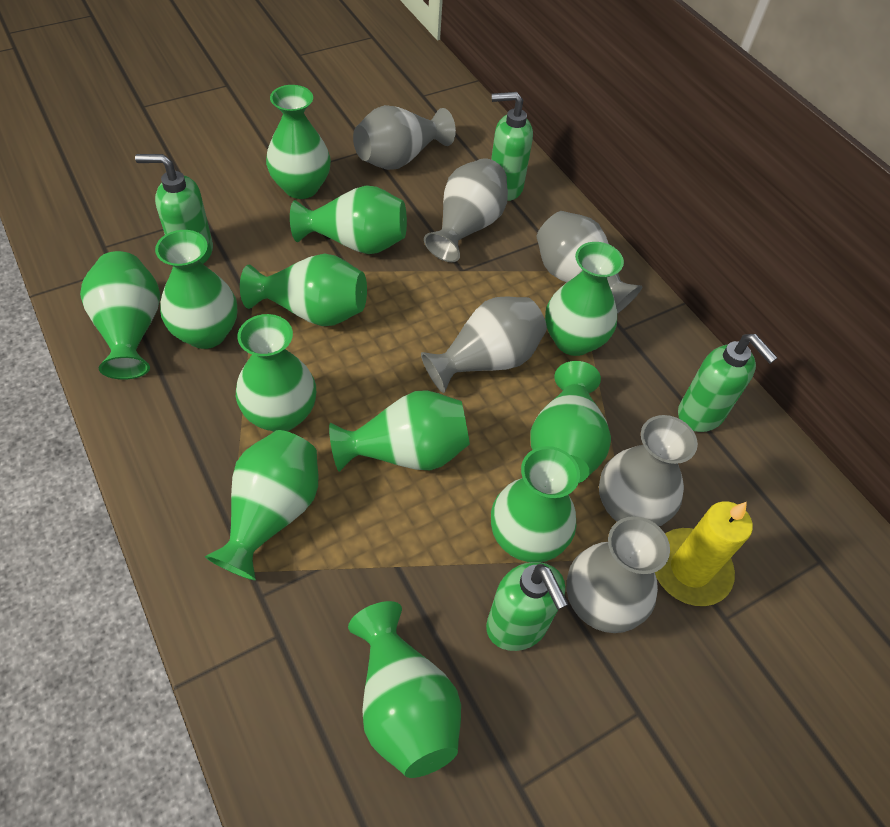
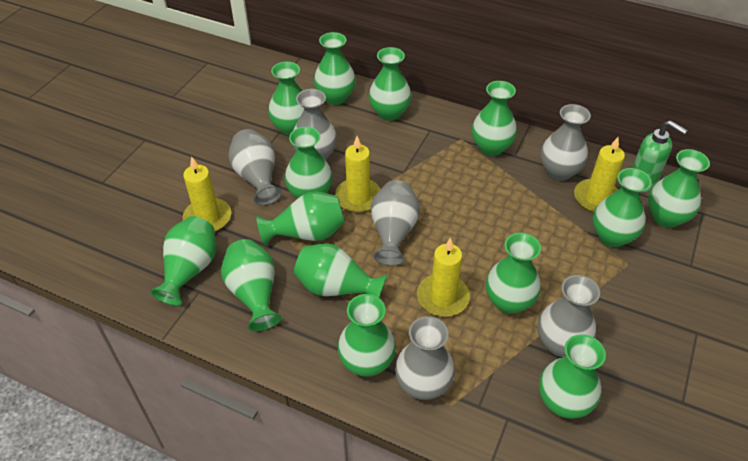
green soap dispenser: 4 -> 1
green vase: 12 -> 14
yellow candle: 1 -> 4

